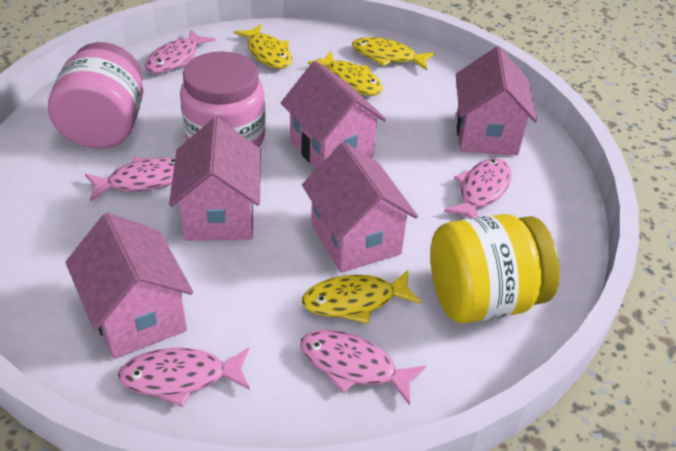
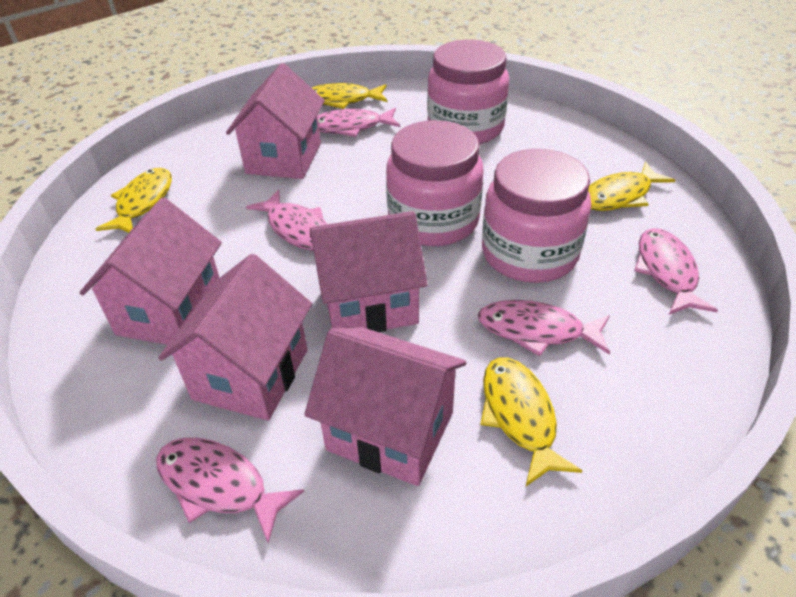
pink jar: 2 -> 3
yellow jar: 1 -> 0

